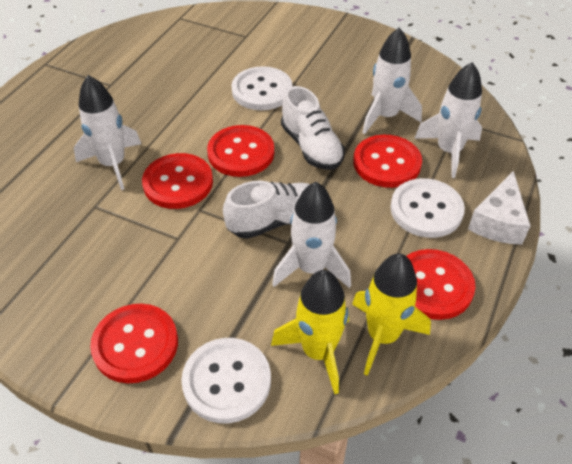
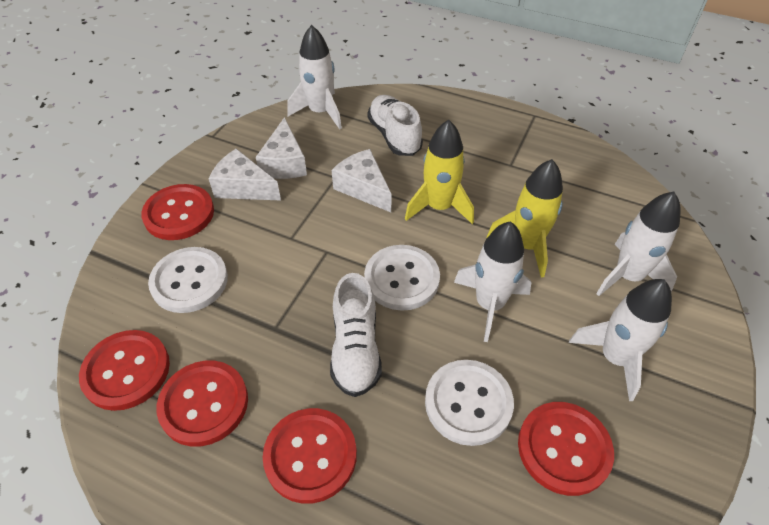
white cheese: 1 -> 3

